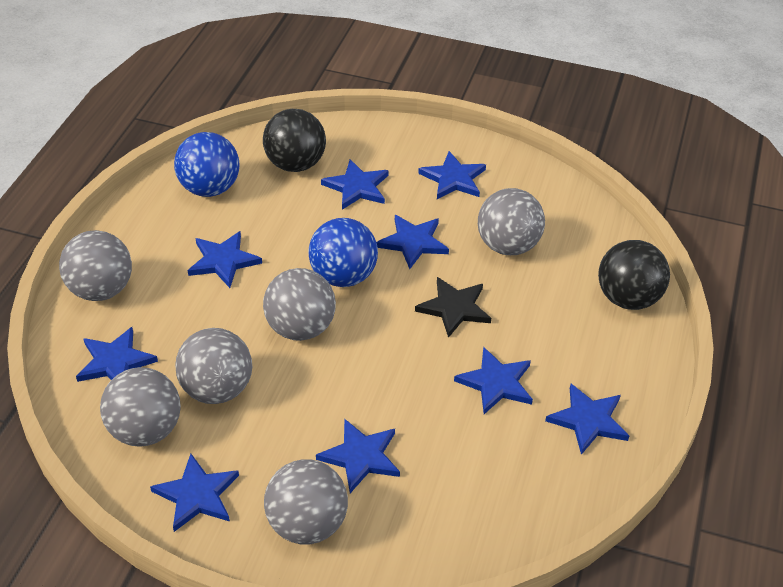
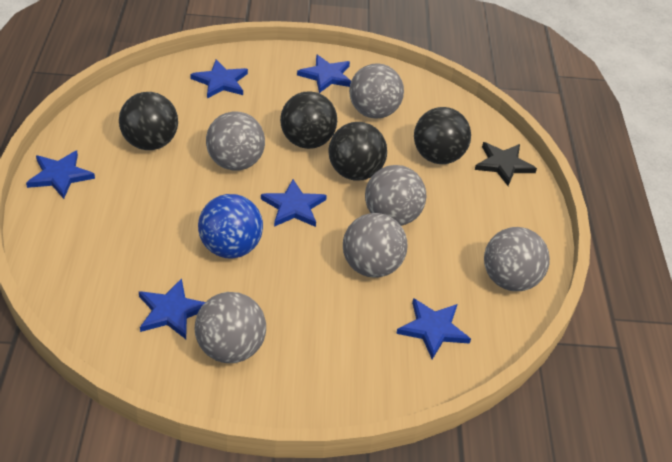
black ball: 2 -> 4
blue ball: 2 -> 1
blue star: 9 -> 6

